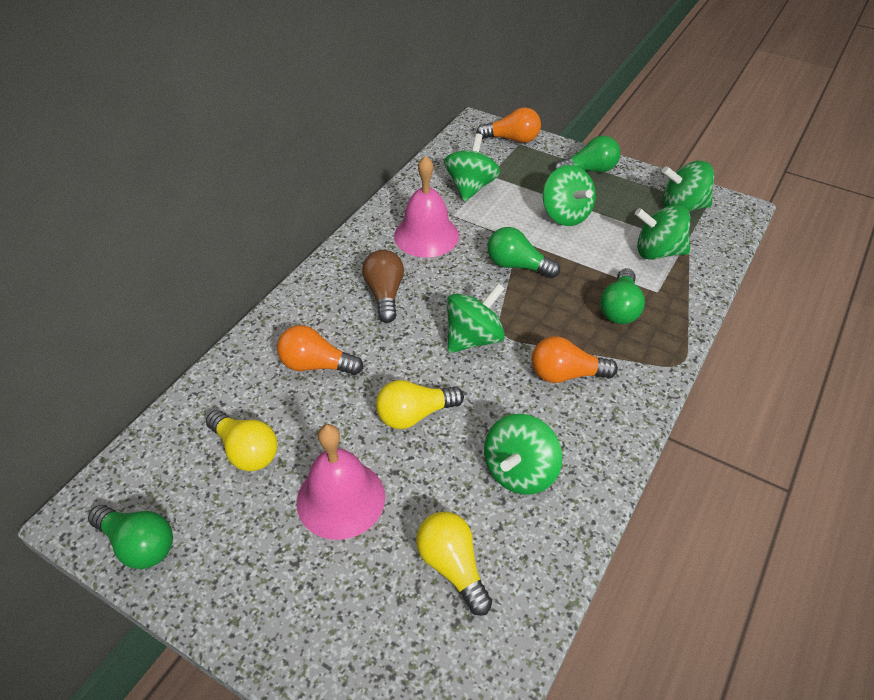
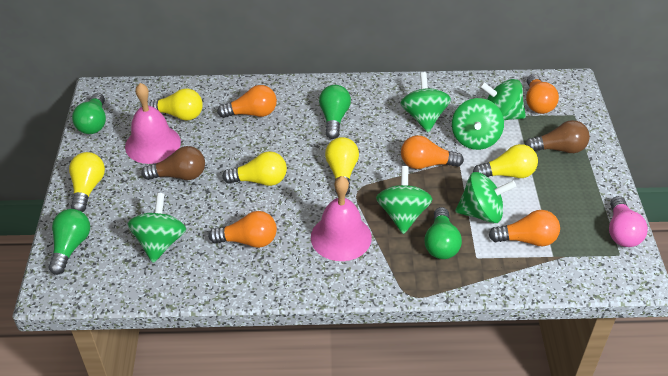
brown light bulb: 1 -> 2
orange light bulb: 3 -> 5
pink light bulb: 0 -> 1
yellow light bulb: 3 -> 5

